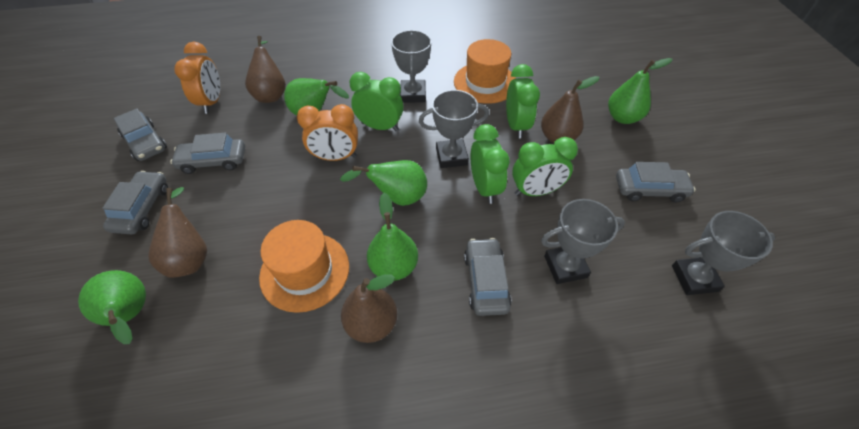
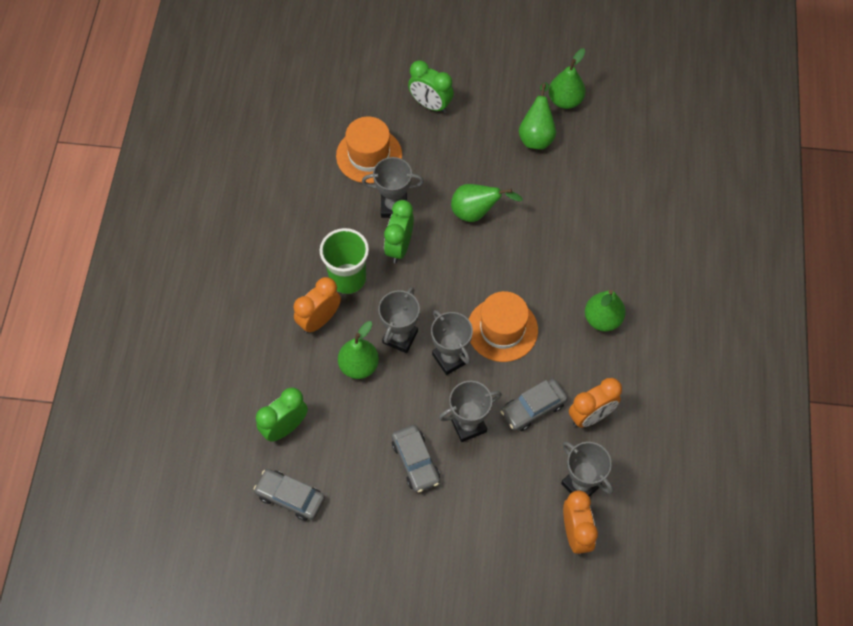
brown pear: 4 -> 0
green clock: 4 -> 3
green cup: 0 -> 1
grey car: 5 -> 3
grey trophy: 4 -> 5
orange clock: 2 -> 3

